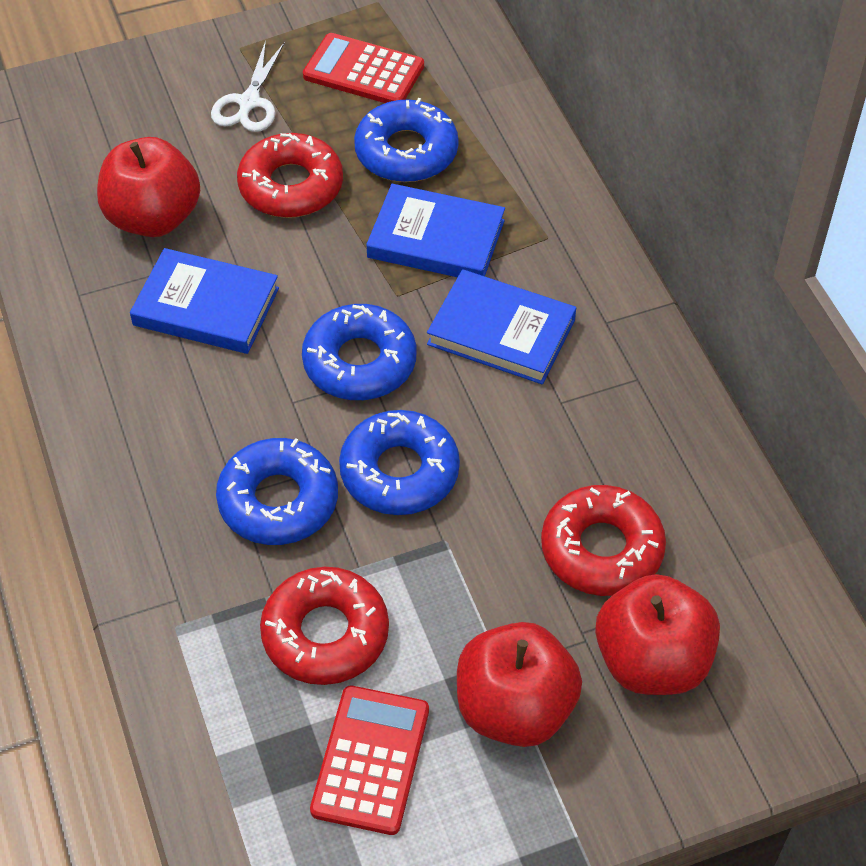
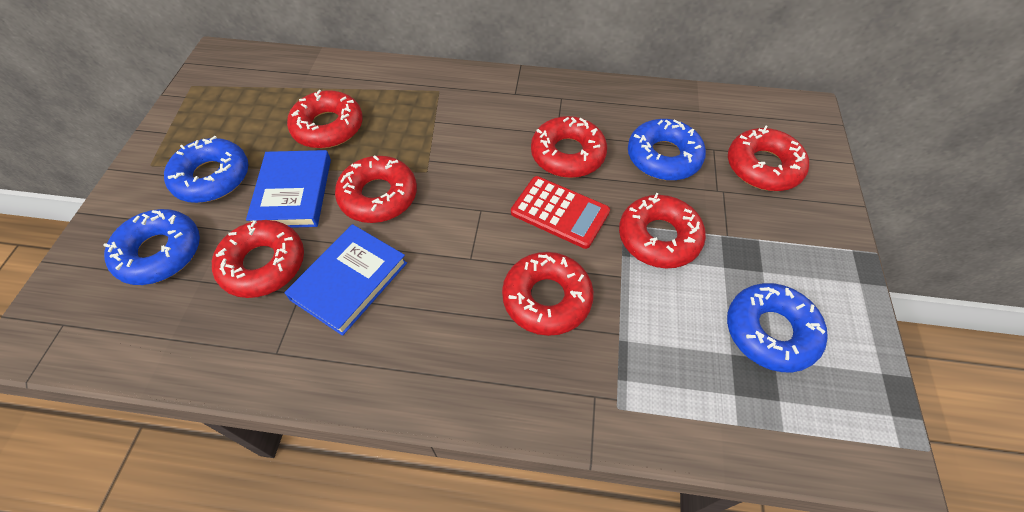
blue book: 3 -> 2
red apple: 3 -> 0
red calculator: 2 -> 1
red donut: 3 -> 7
white scissors: 1 -> 0

